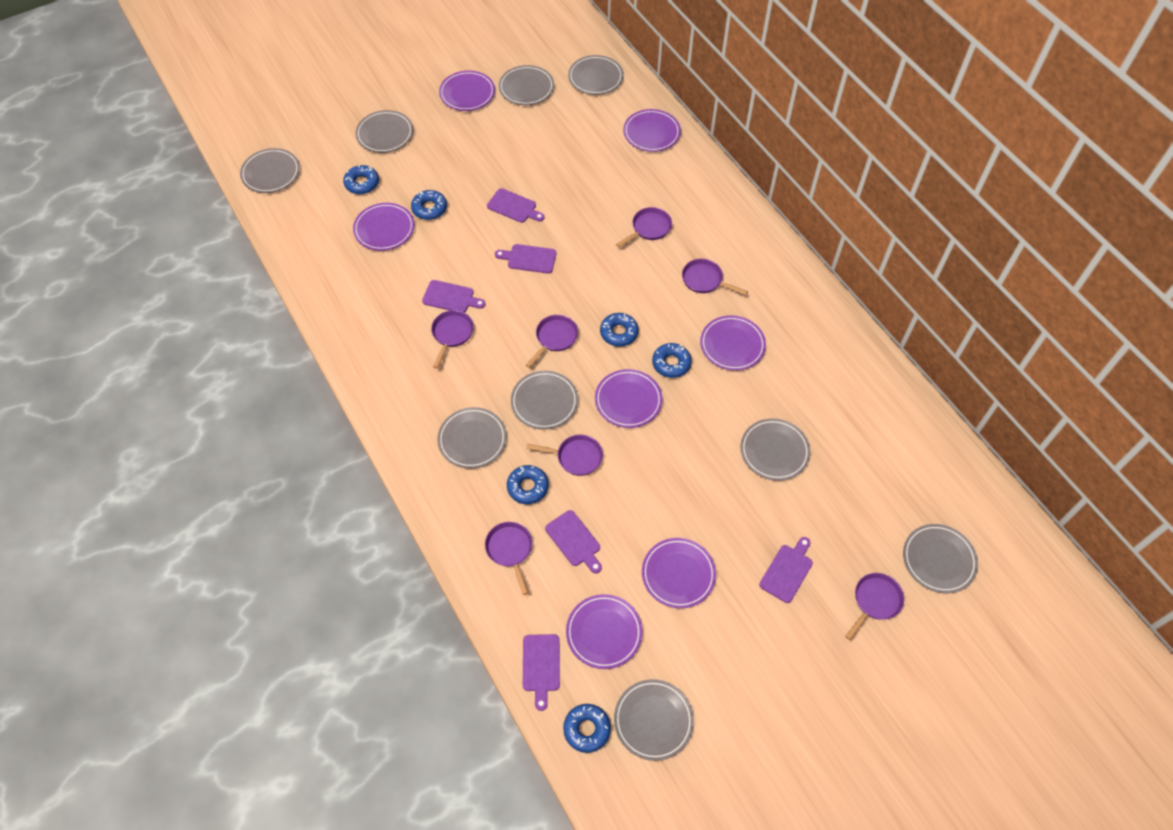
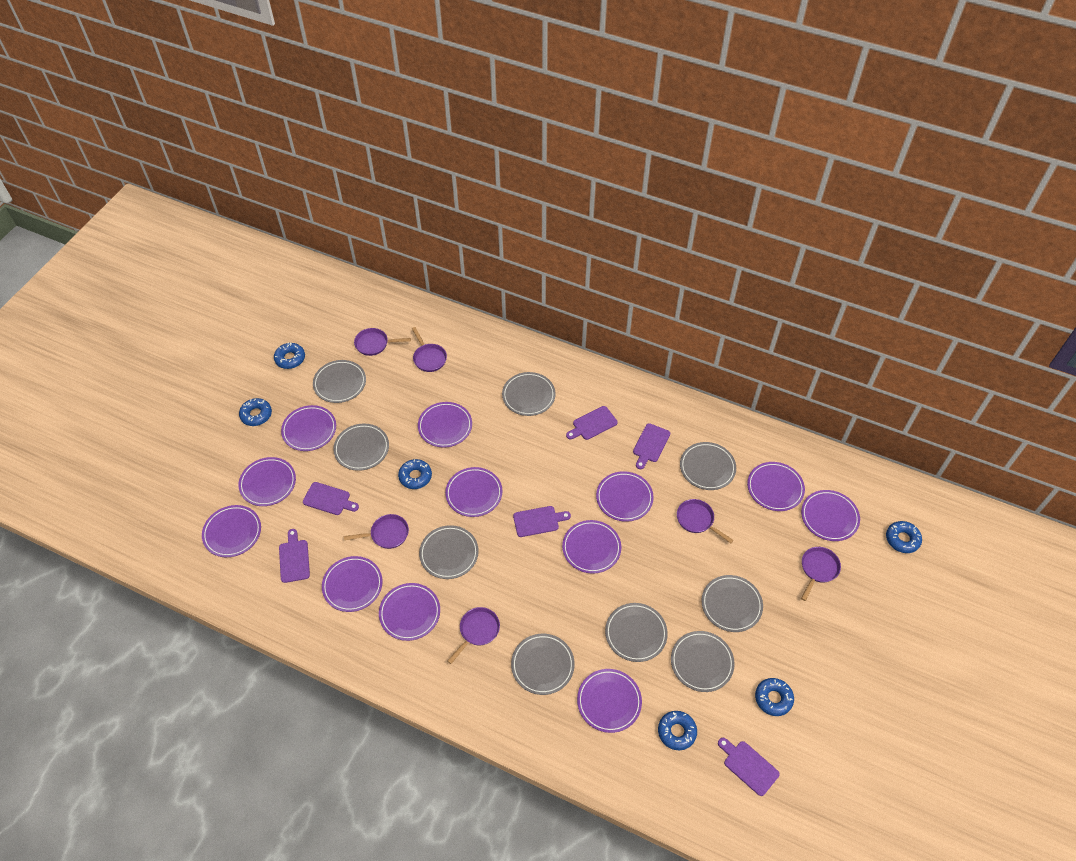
purple pan: 7 -> 6
purple plate: 7 -> 12

